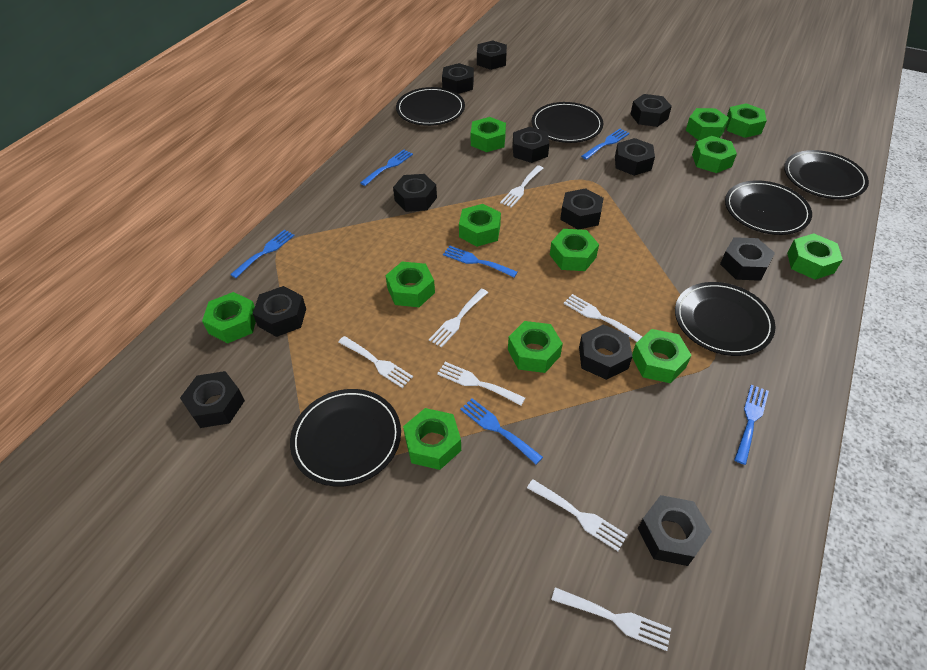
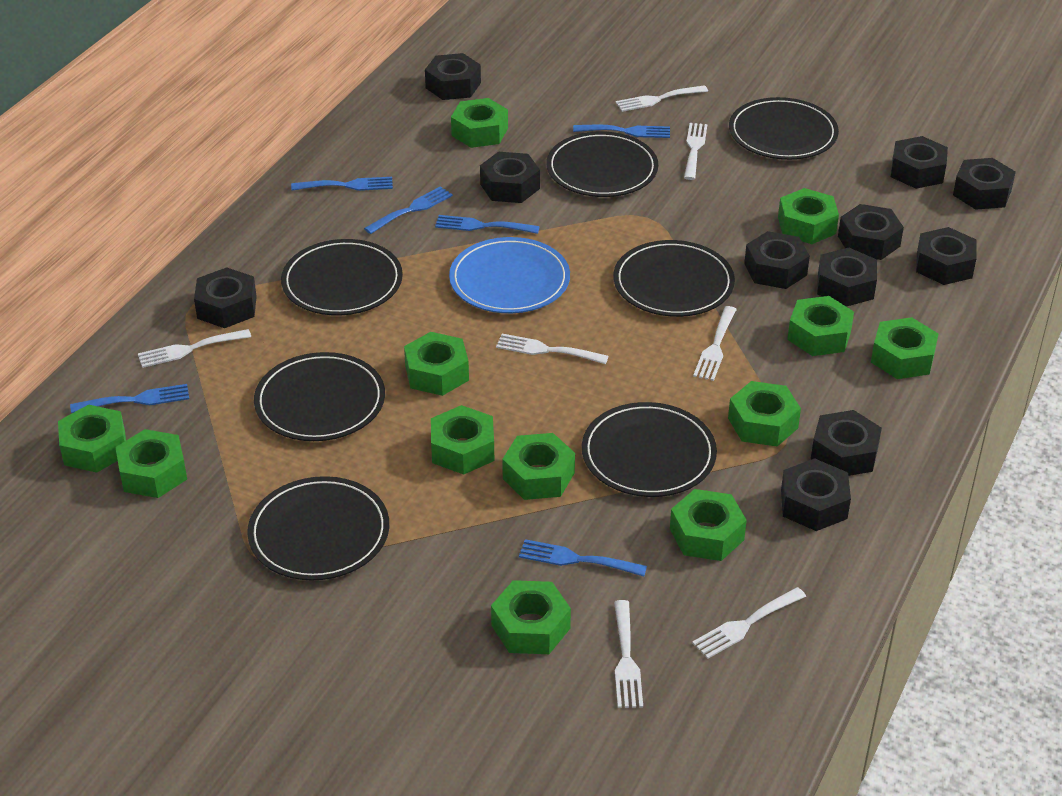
black nut: 12 -> 11
black plate: 6 -> 7
blue plate: 0 -> 1

